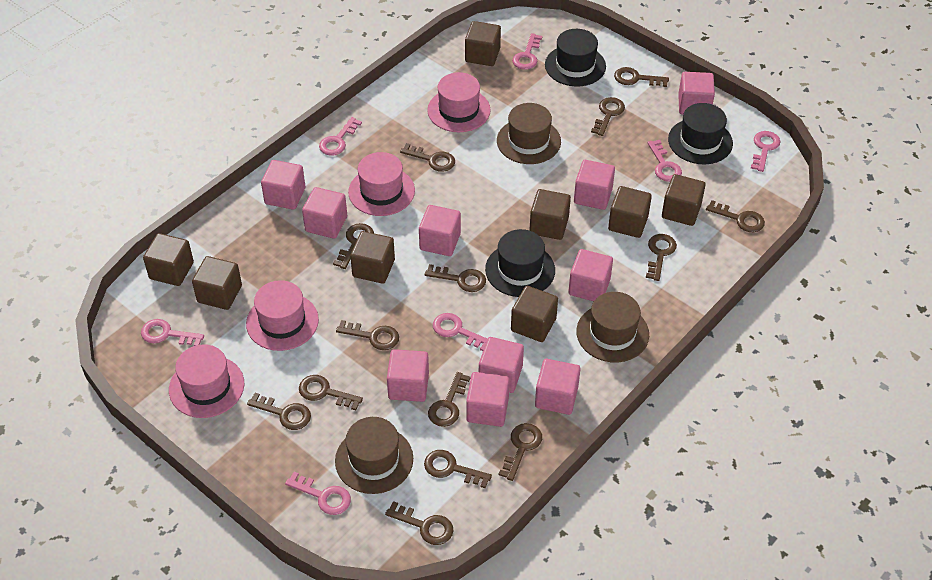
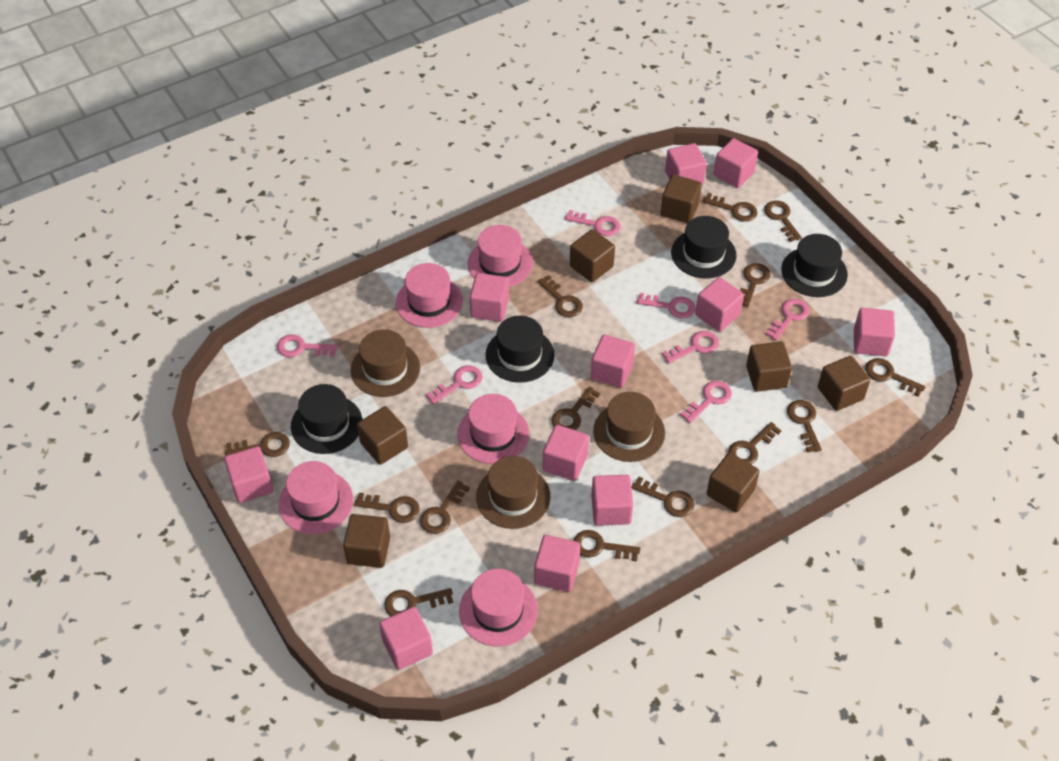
black hat: 3 -> 4
brown cube: 8 -> 7
pink cube: 10 -> 11
pink hat: 4 -> 5

